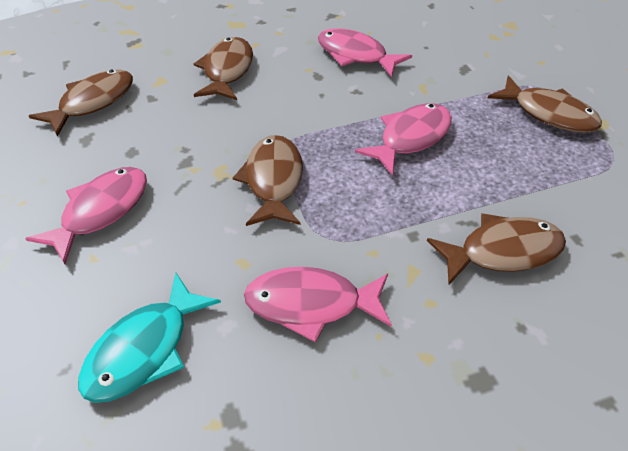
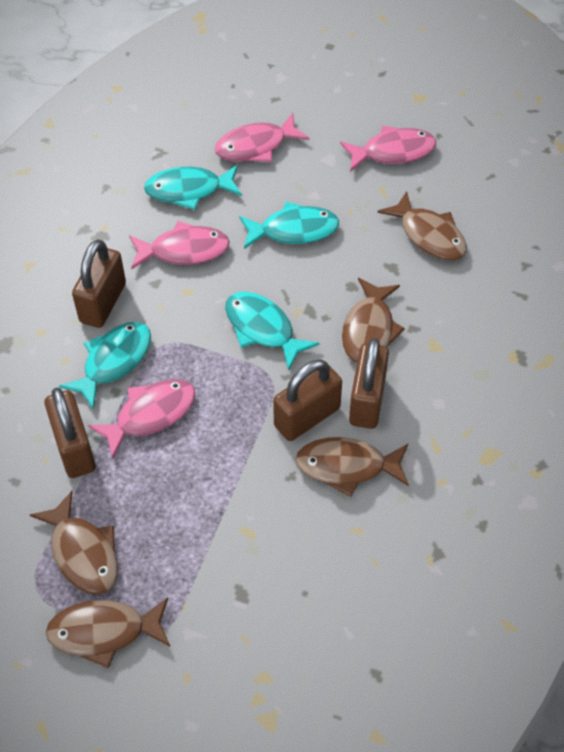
brown padlock: 0 -> 4
turquoise fish: 1 -> 4

